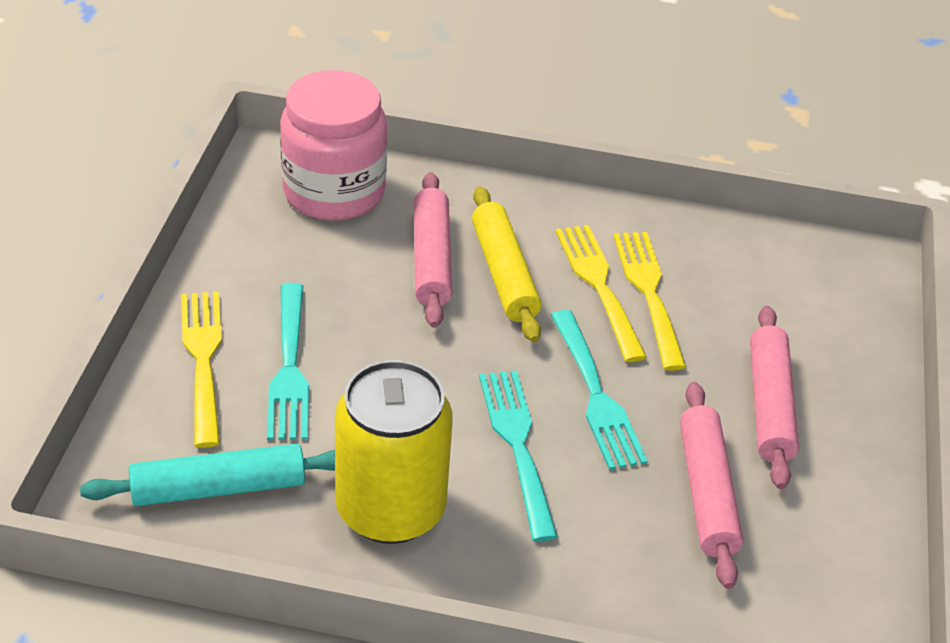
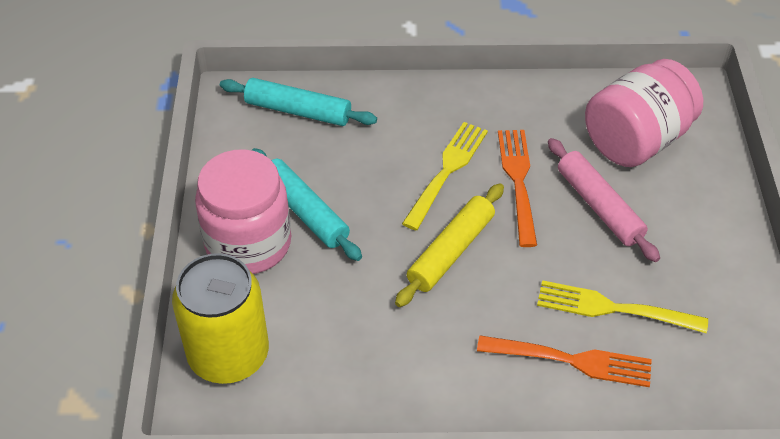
orange fork: 0 -> 2
pink jar: 1 -> 2
pink rolling pin: 3 -> 1
turquoise fork: 3 -> 0
turquoise rolling pin: 1 -> 2
yellow fork: 3 -> 2

